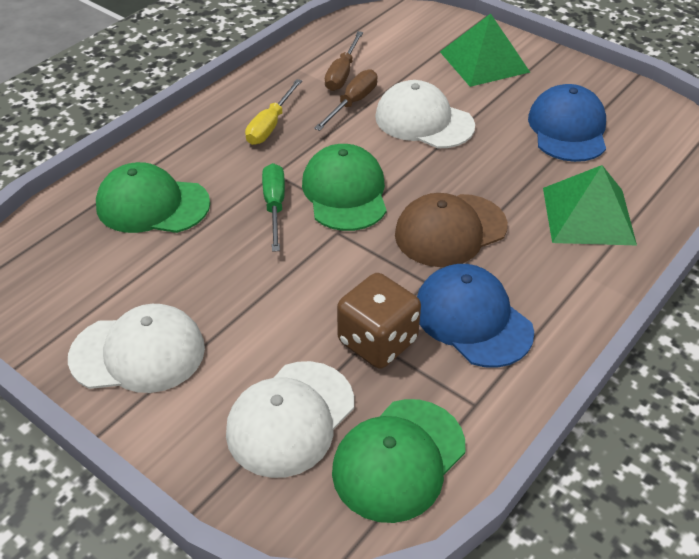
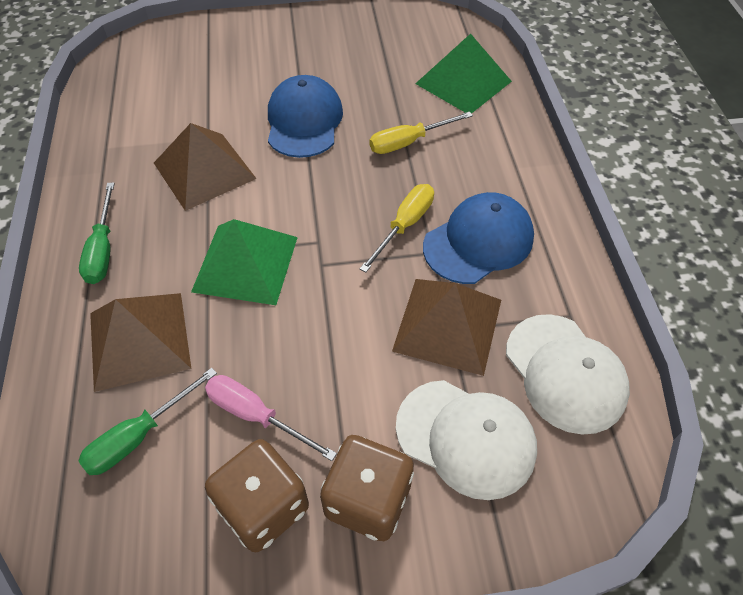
brown cap: 1 -> 0
brown dice: 1 -> 2
brown pyramid: 0 -> 3
brown screwdriver: 2 -> 0
green cap: 3 -> 0
green screwdriver: 1 -> 2
pink screwdriver: 0 -> 1
white cap: 3 -> 2
yellow screwdriver: 1 -> 2

